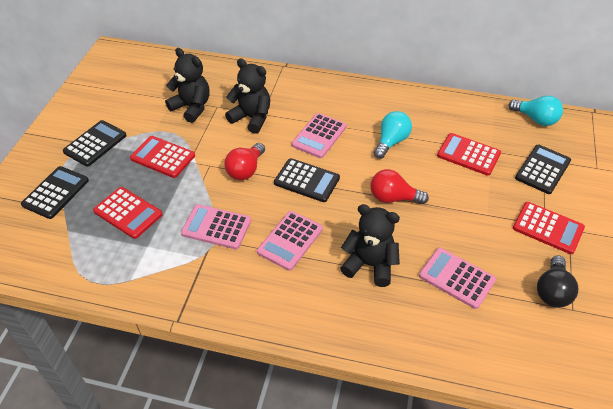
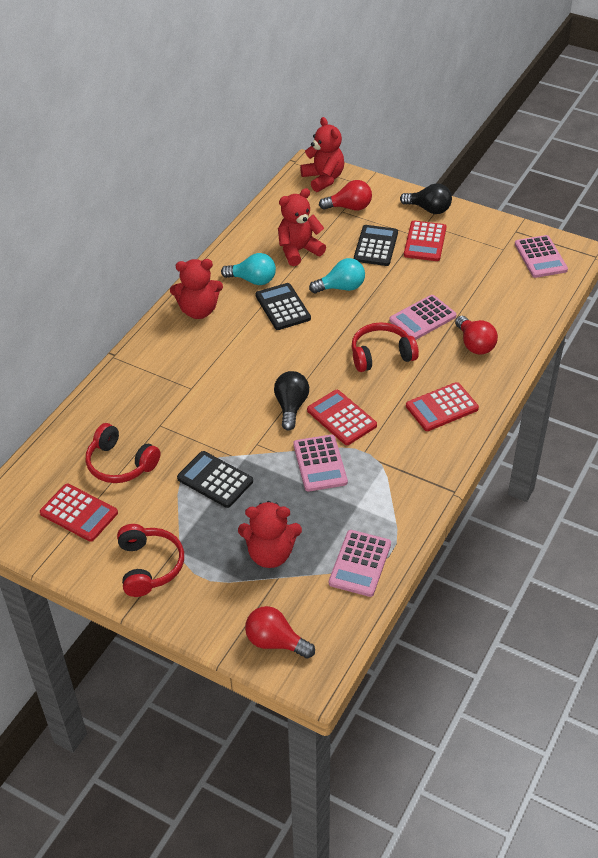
black calculator: 4 -> 3
black light bulb: 1 -> 2
black teddy bear: 3 -> 0
red headphones: 0 -> 3
red light bulb: 2 -> 3
red teddy bear: 0 -> 4

